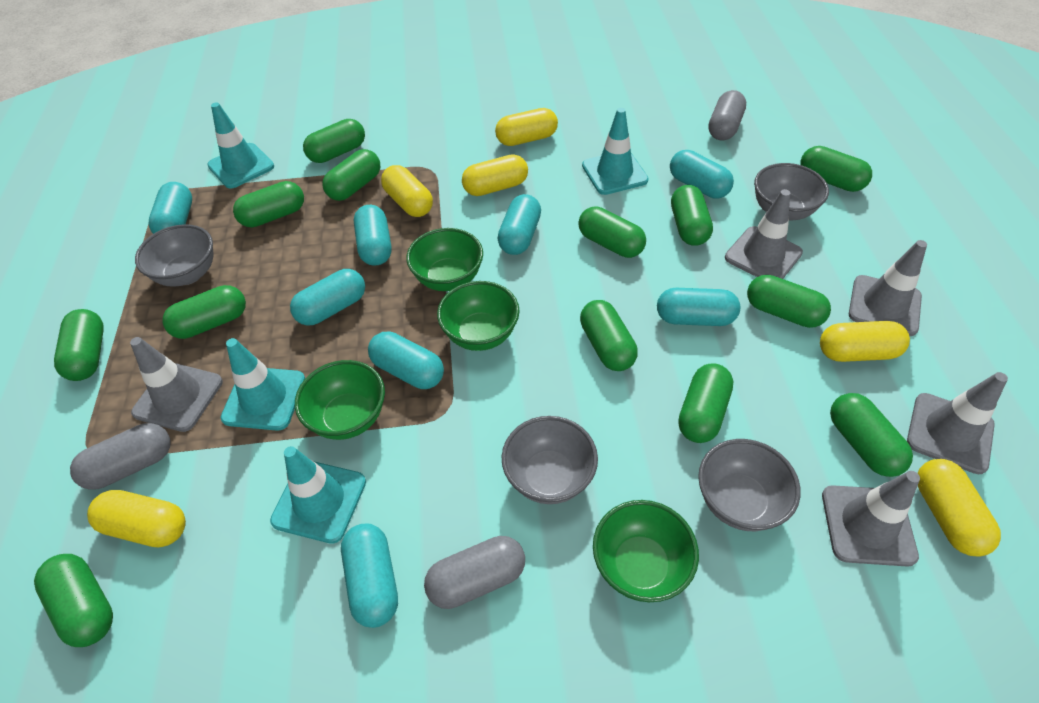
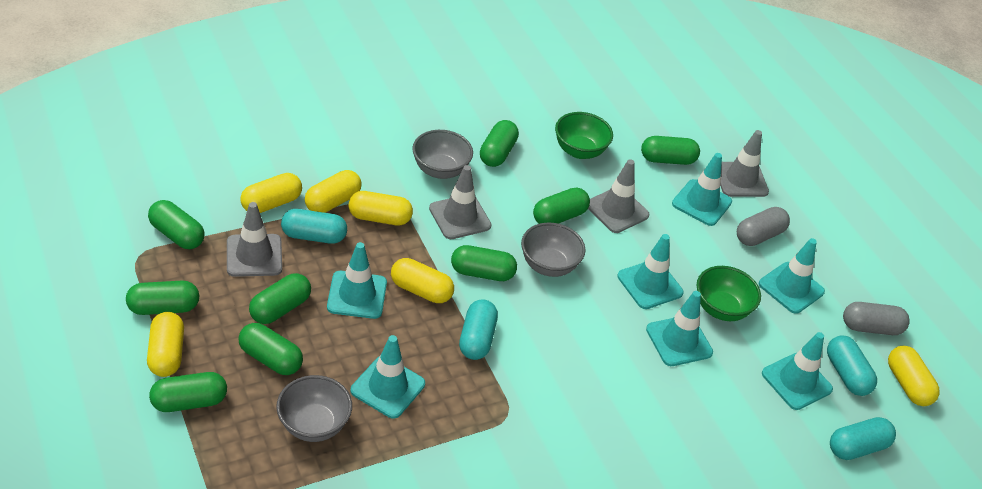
green bowl: 4 -> 2
green capsule: 13 -> 9
grey bowl: 4 -> 3
grey capsule: 3 -> 2
grey traffic cone: 5 -> 4
turquoise capsule: 8 -> 4
turquoise traffic cone: 4 -> 7

